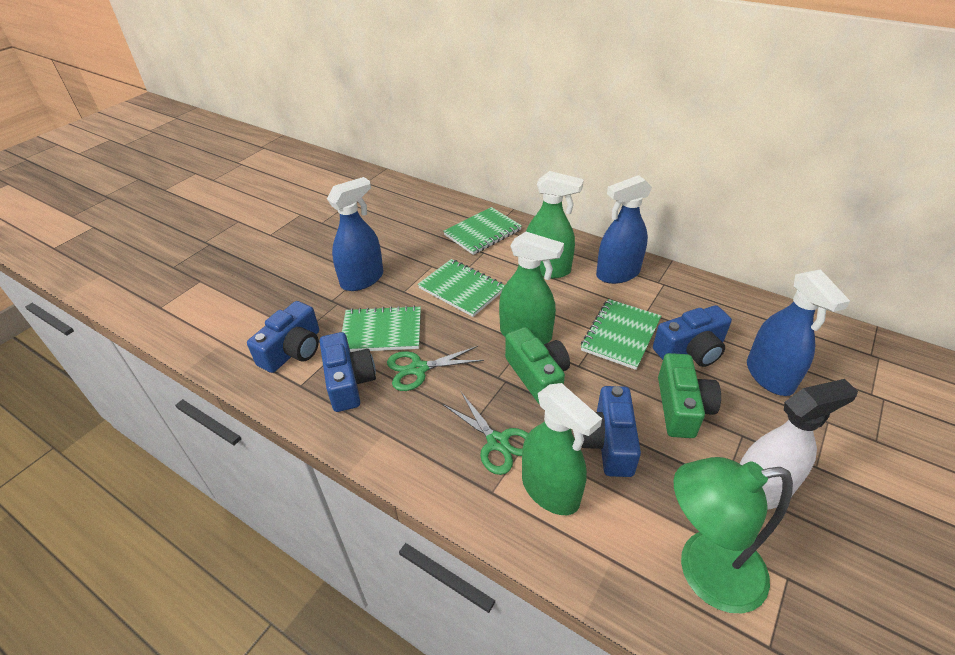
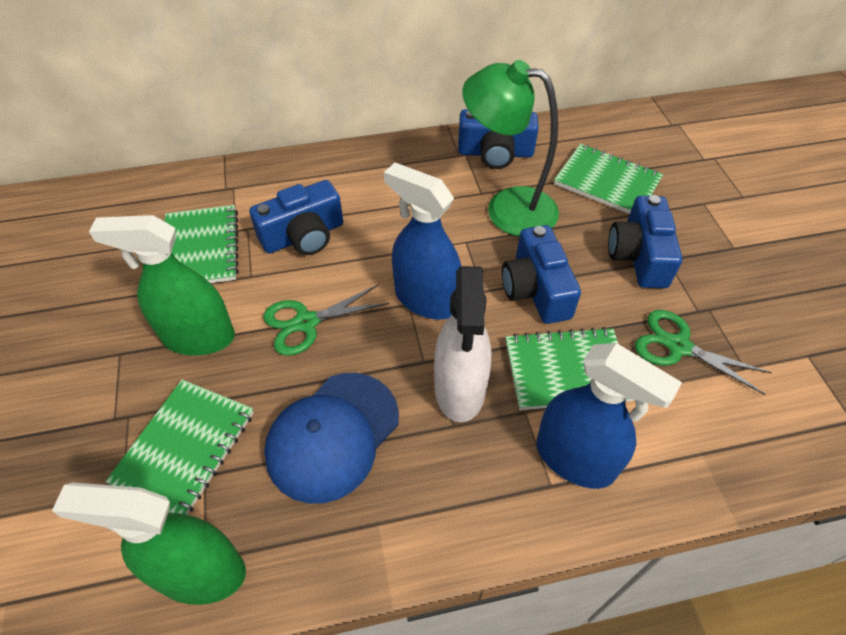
blue cap: 0 -> 1
blue spray bottle: 3 -> 2
green camera: 2 -> 0
green spray bottle: 3 -> 2

